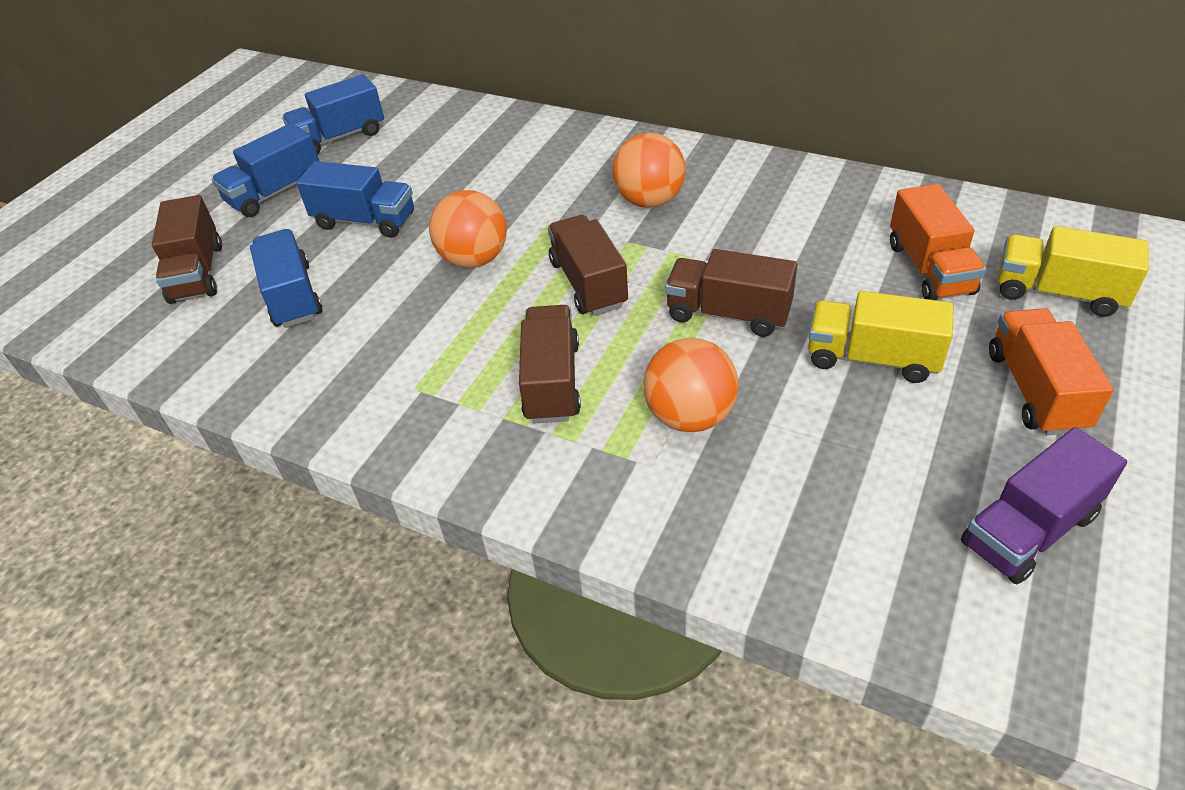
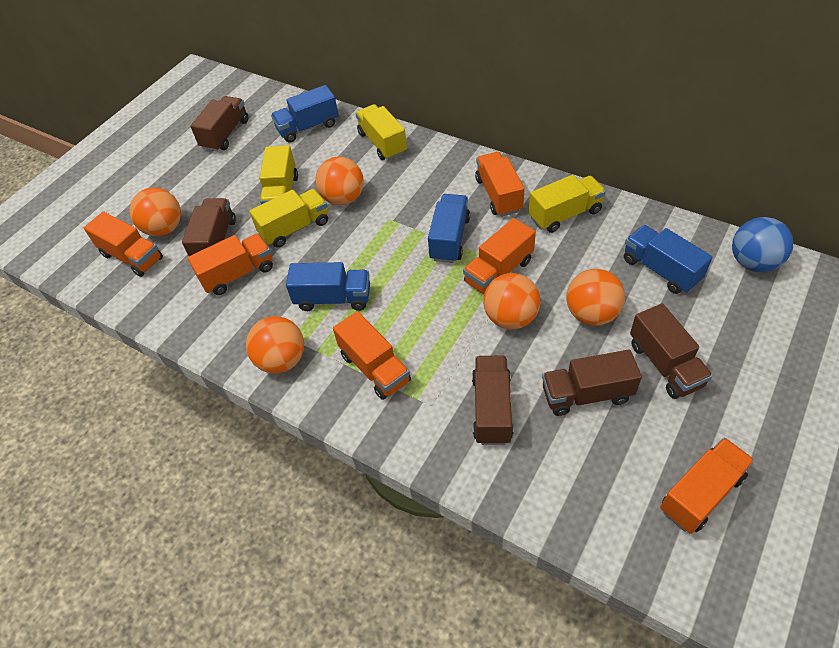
blue ball: 0 -> 1
brown truck: 4 -> 5
orange ball: 3 -> 5
orange truck: 2 -> 6
purple truck: 1 -> 0
yellow truck: 2 -> 4

